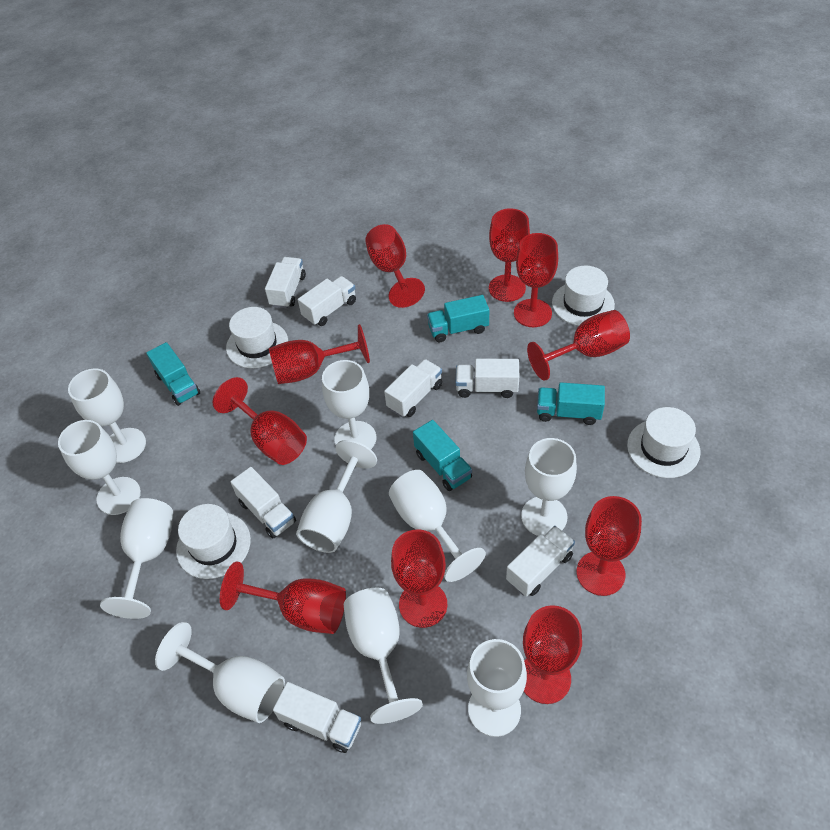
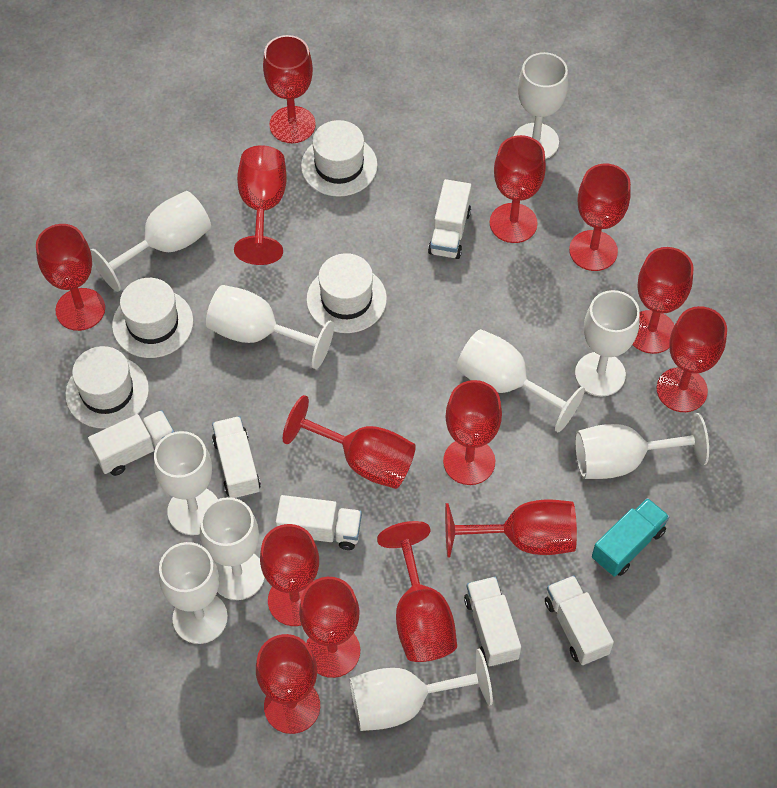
red goblet: 10 -> 14
turquoise truck: 4 -> 1
white truck: 7 -> 6

